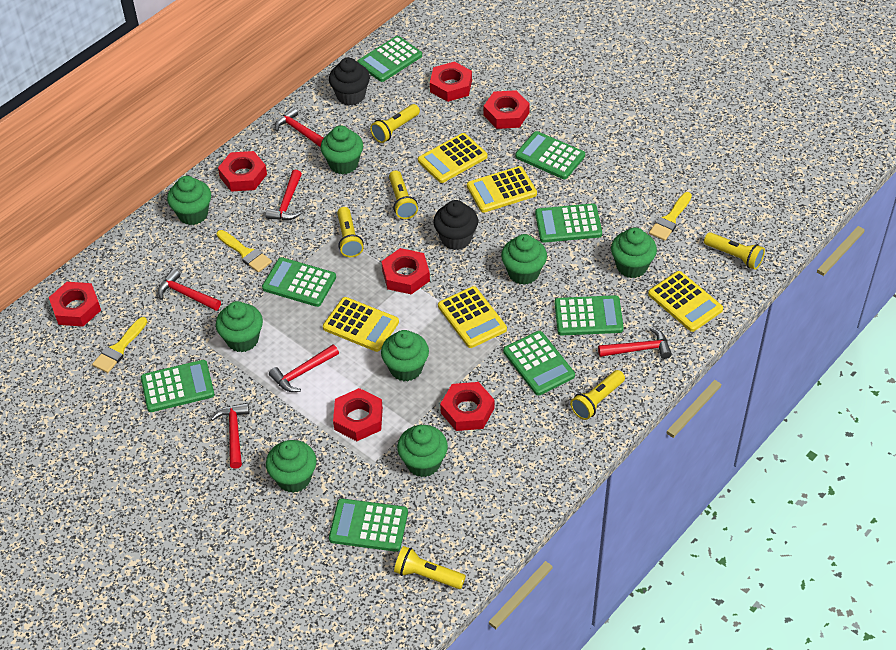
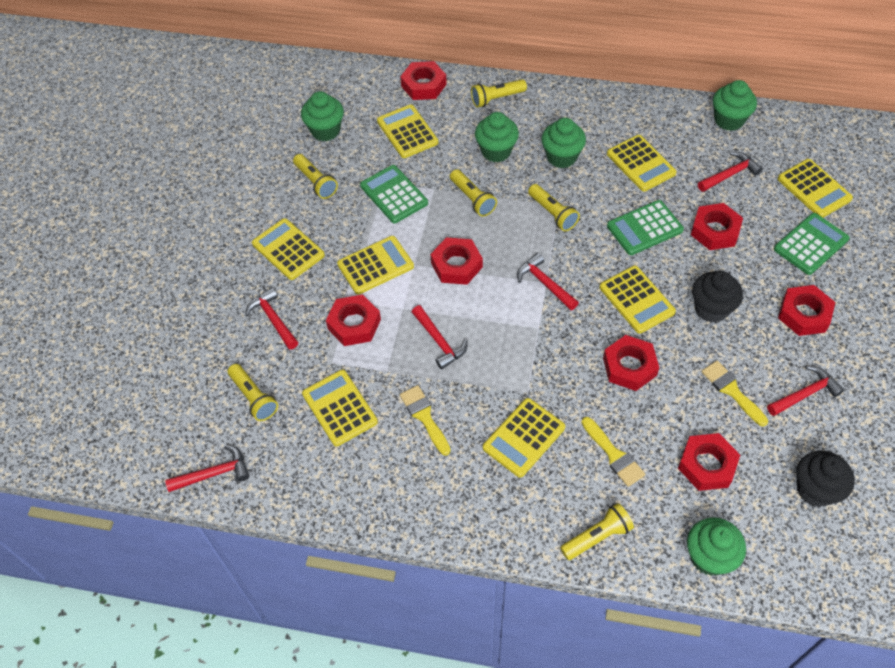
green calculator: 8 -> 3
green cupcake: 8 -> 5
yellow calculator: 5 -> 8

